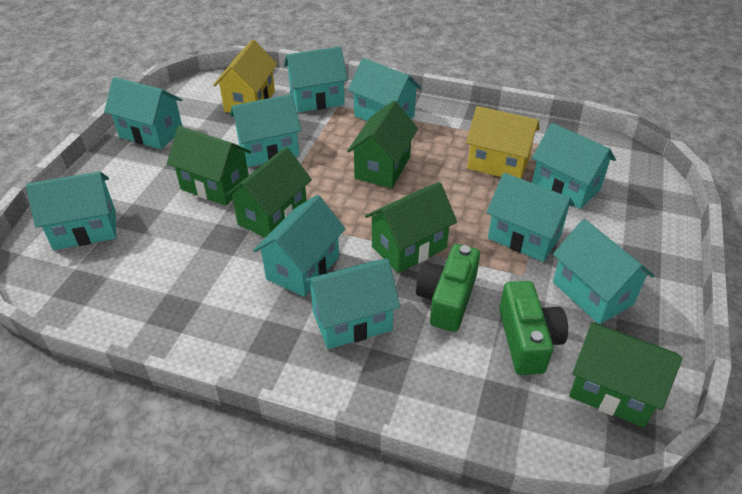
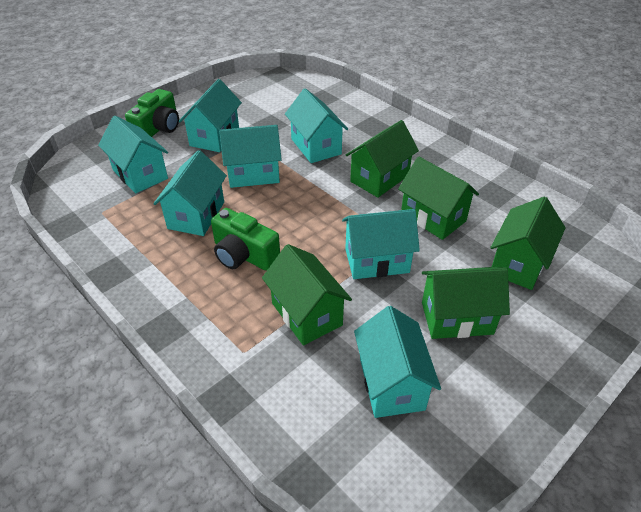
turquoise house: 10 -> 7
yellow house: 2 -> 0

